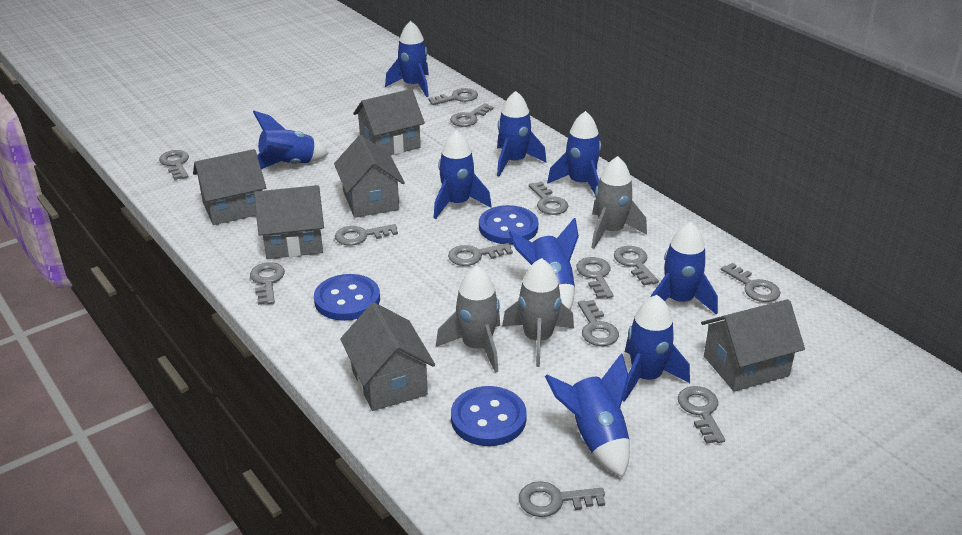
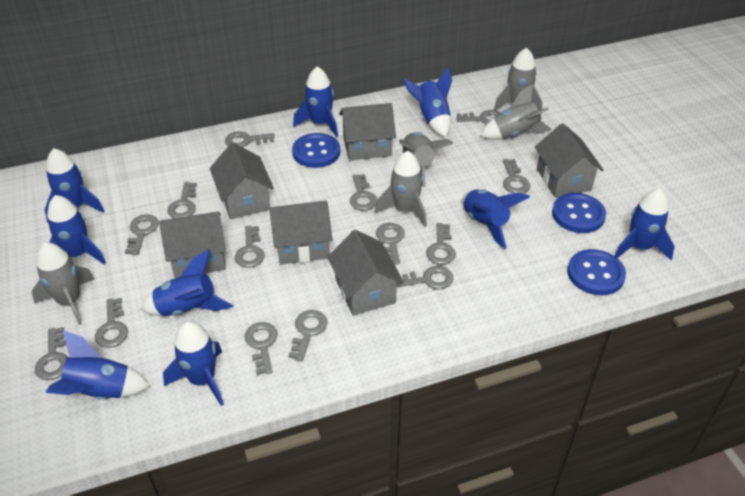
grey key: 13 -> 14
grey rocket: 3 -> 5

